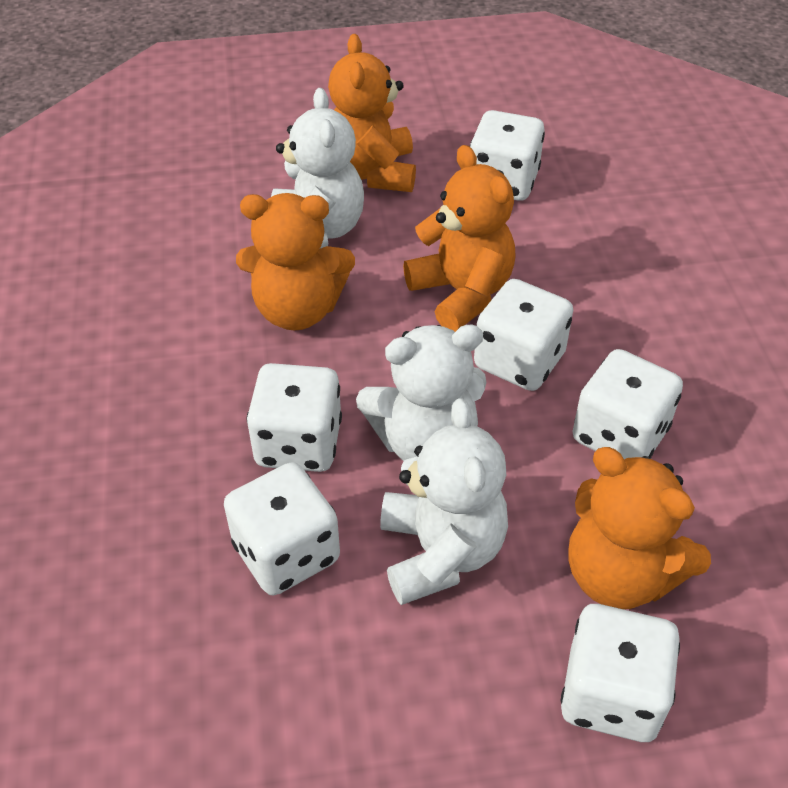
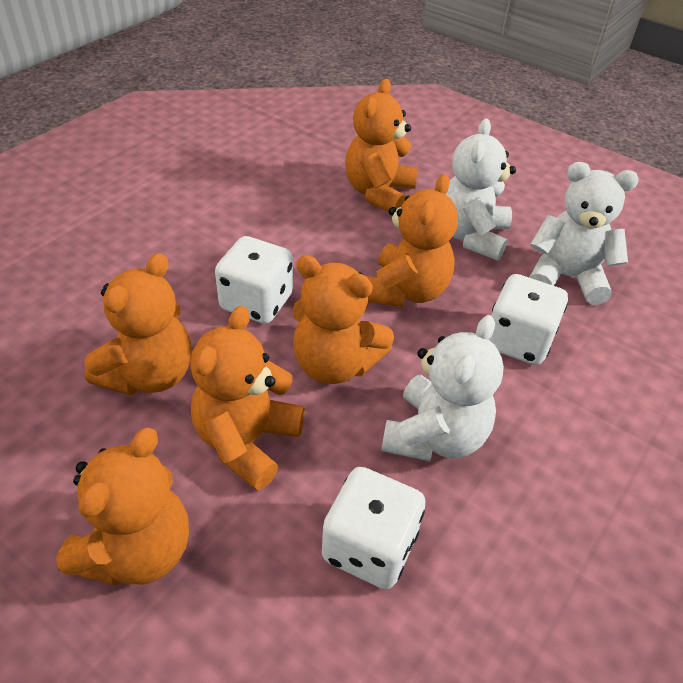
orange teddy bear: 4 -> 6
white dice: 6 -> 3

